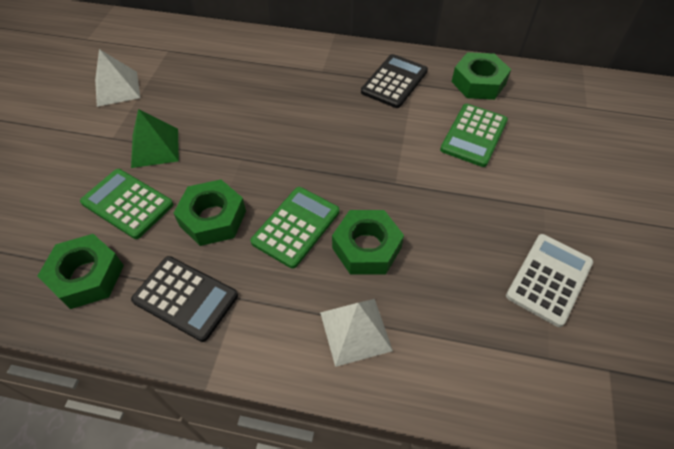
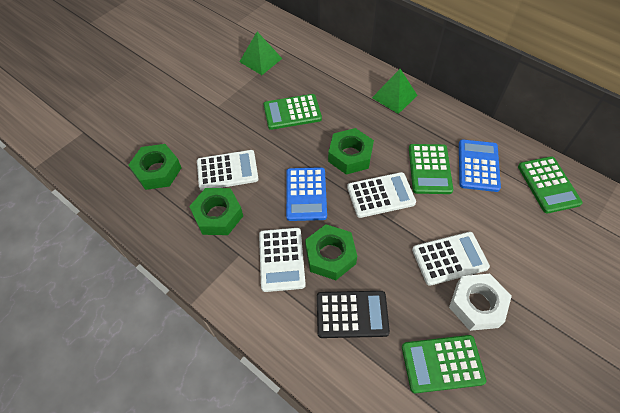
black calculator: 2 -> 1
blue calculator: 0 -> 2
green calculator: 3 -> 4
green pyramid: 1 -> 2
white calculator: 1 -> 4
white nut: 0 -> 1
white pyramid: 2 -> 0

